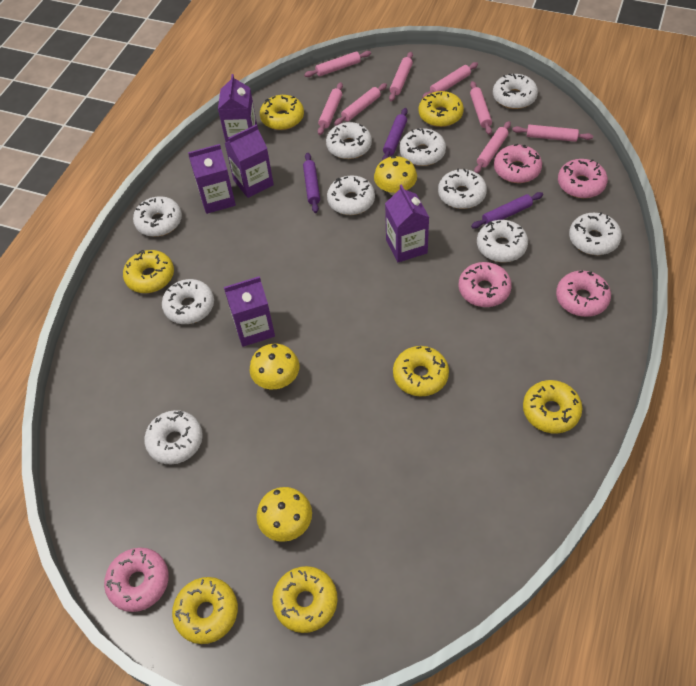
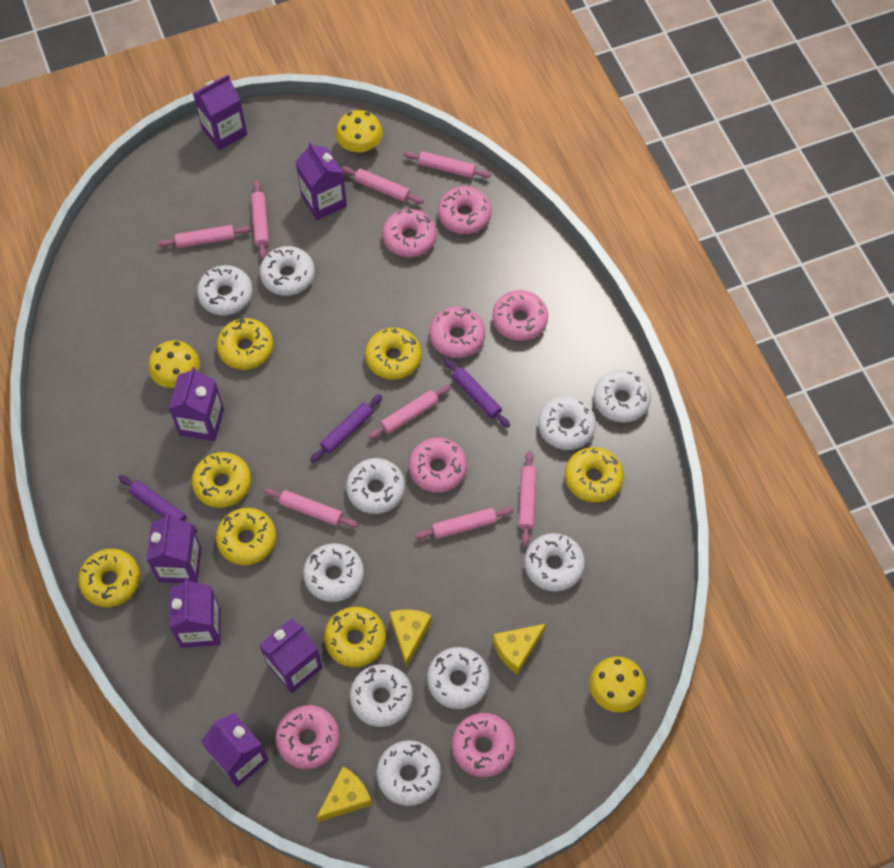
pink donut: 5 -> 7
purple carton: 5 -> 7
yellow cheese: 0 -> 3

